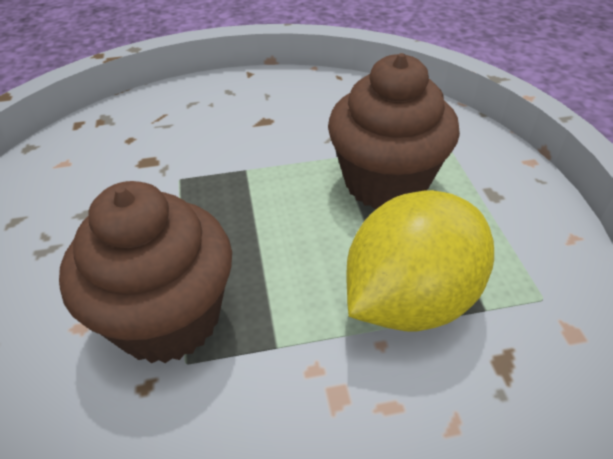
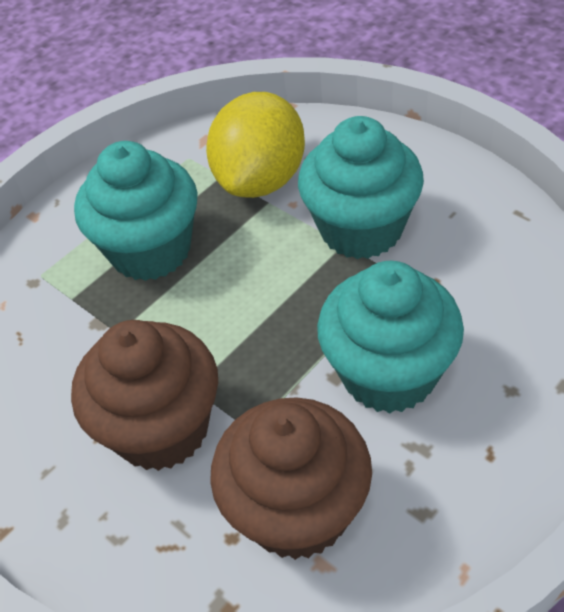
turquoise cupcake: 0 -> 3

